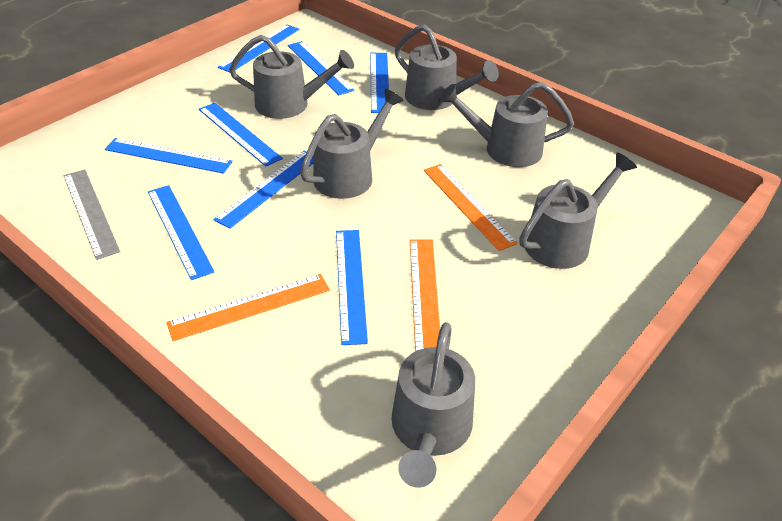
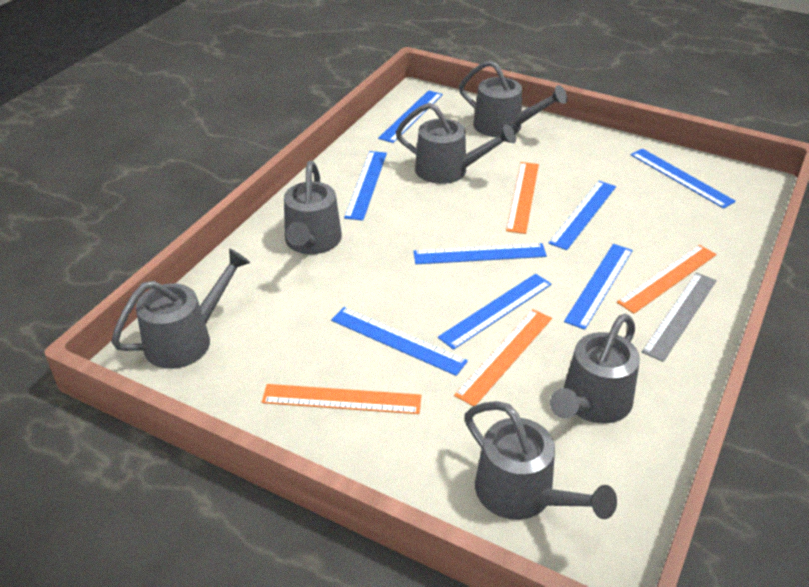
orange ruler: 3 -> 4

